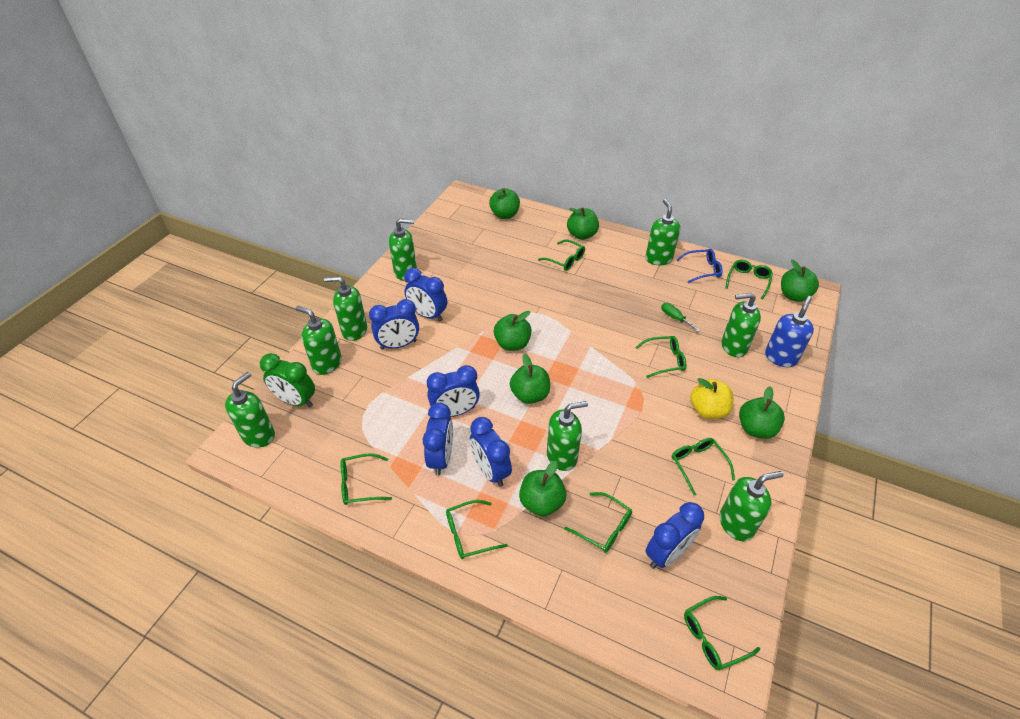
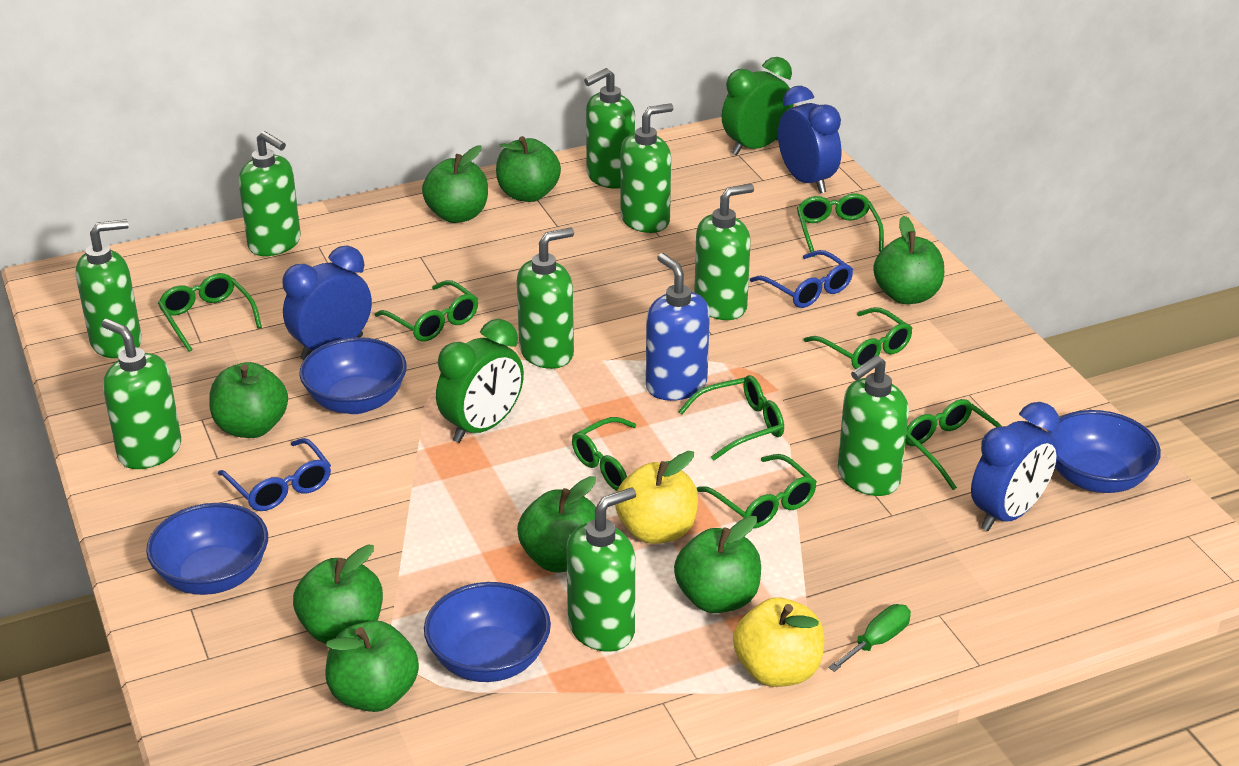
blue bowl: 0 -> 4
blue clock: 6 -> 3
blue glasses: 1 -> 2
green apple: 7 -> 8
green clock: 1 -> 2
green soap dispenser: 8 -> 9
yellow apple: 1 -> 2

